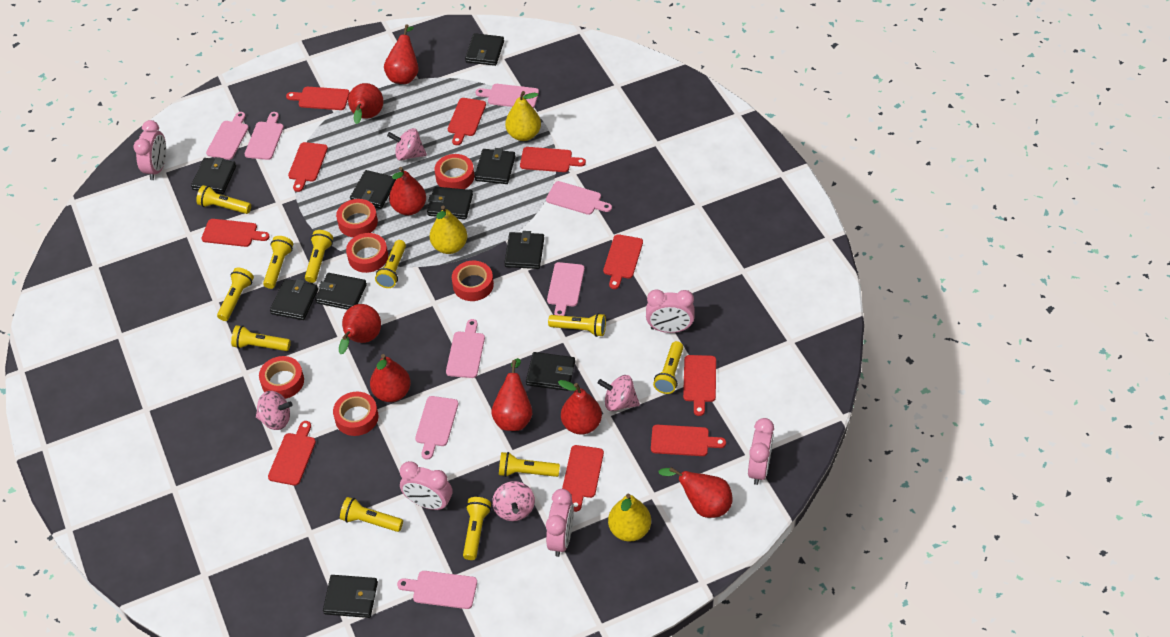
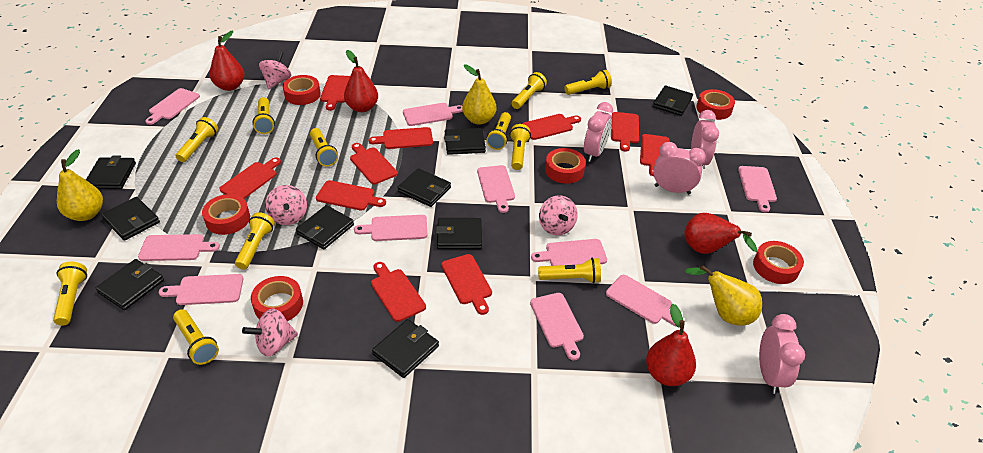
black wallet: 10 -> 9
pink clock: 5 -> 4
pink cutting board: 8 -> 10
red pear: 8 -> 4

